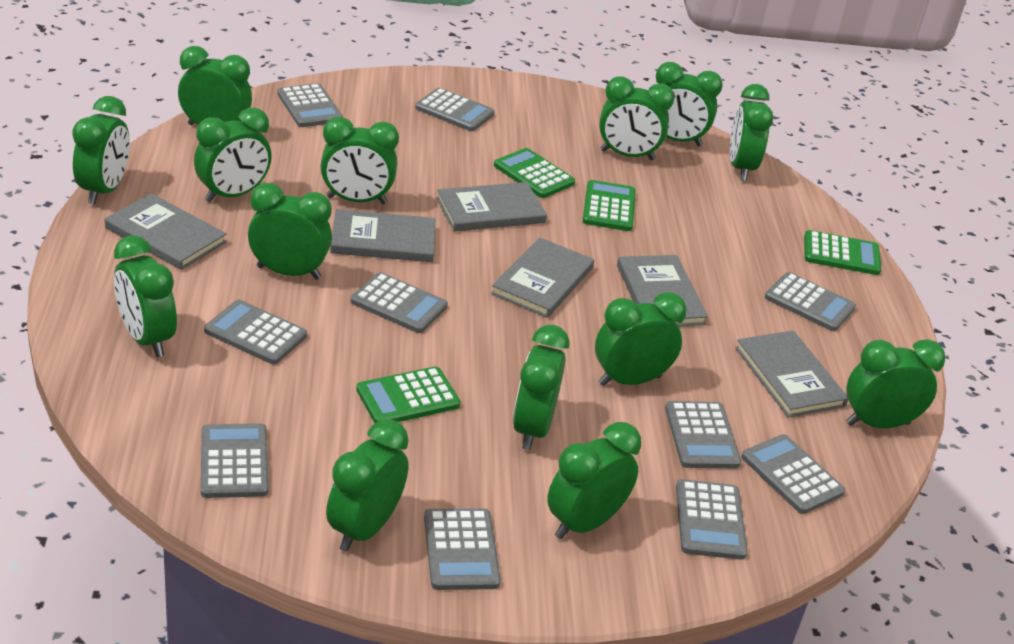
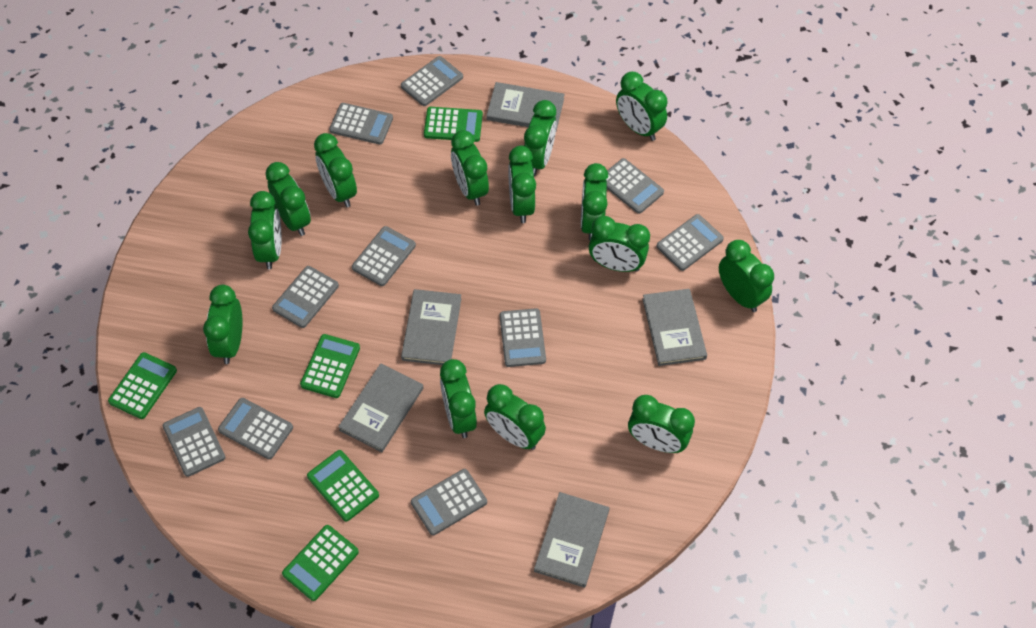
green calculator: 4 -> 5
grey book: 6 -> 5

